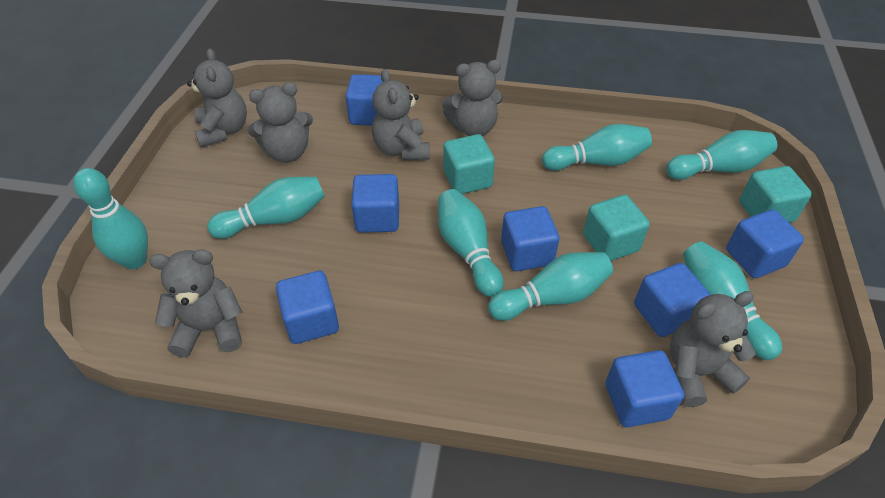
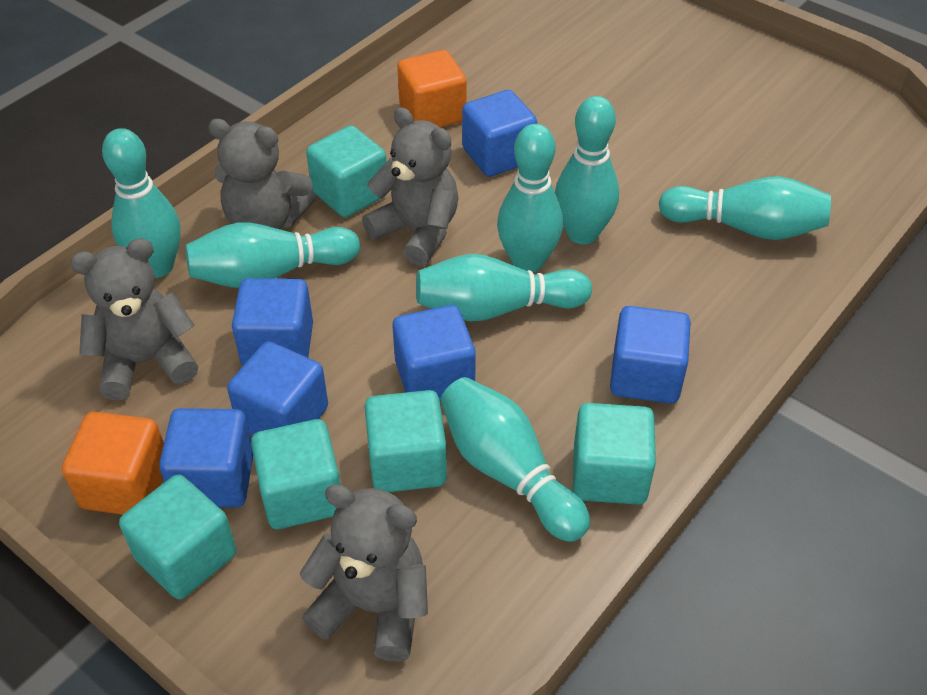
blue cube: 7 -> 6
grey teddy bear: 6 -> 4
orange cube: 0 -> 2
turquoise cube: 3 -> 5

